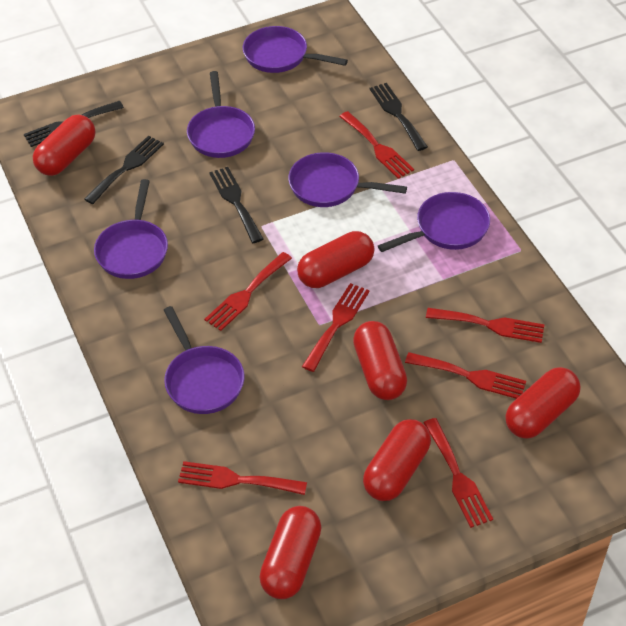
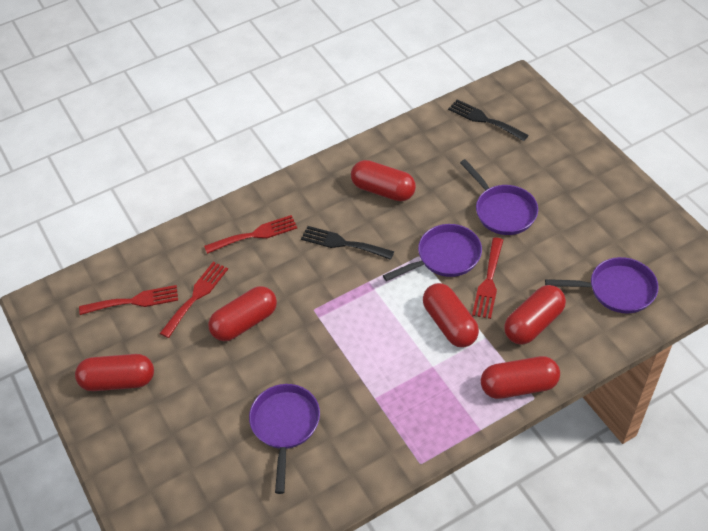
black fork: 4 -> 2
purple pan: 6 -> 4
red fork: 7 -> 4

